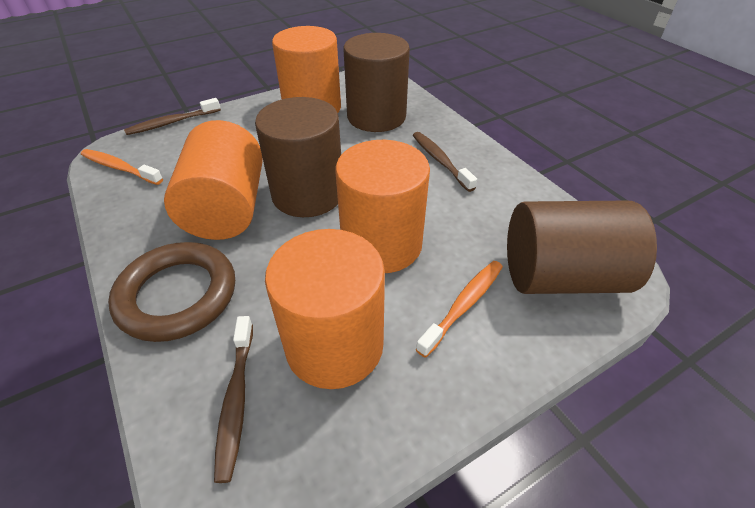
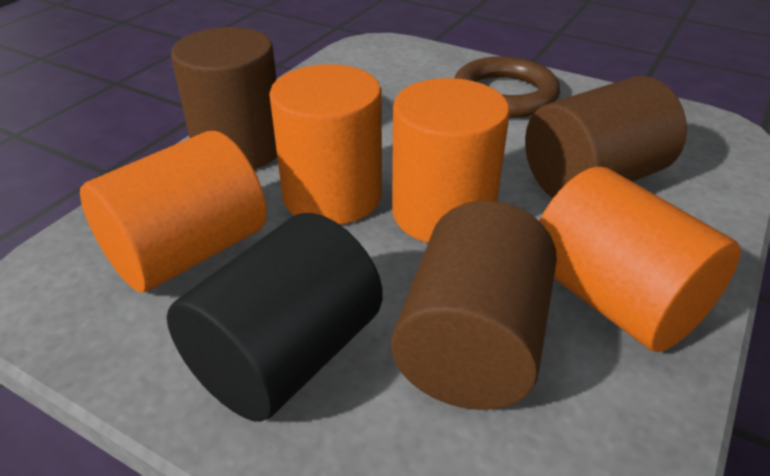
black cylinder: 0 -> 1
brown toothbrush: 3 -> 0
orange toothbrush: 2 -> 0

